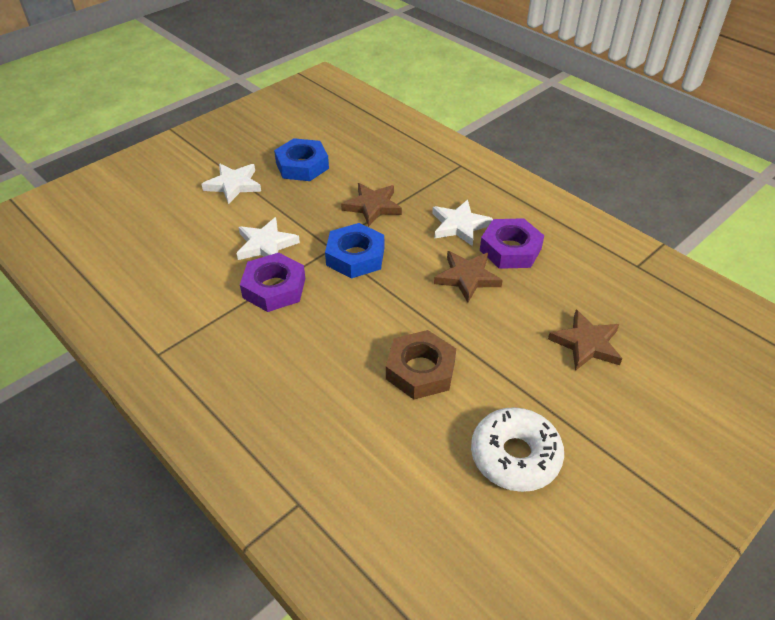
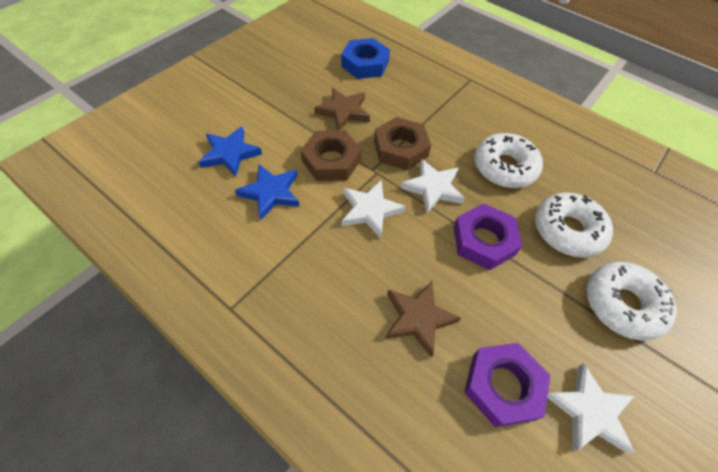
blue nut: 2 -> 1
blue star: 0 -> 2
brown nut: 1 -> 2
brown star: 3 -> 2
white donut: 1 -> 3

